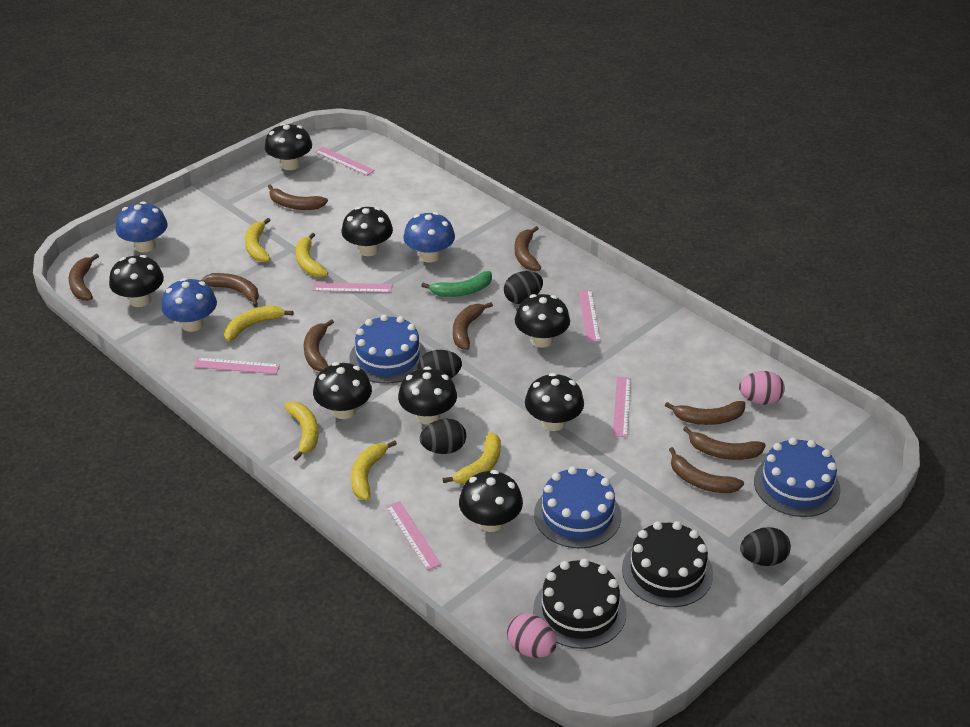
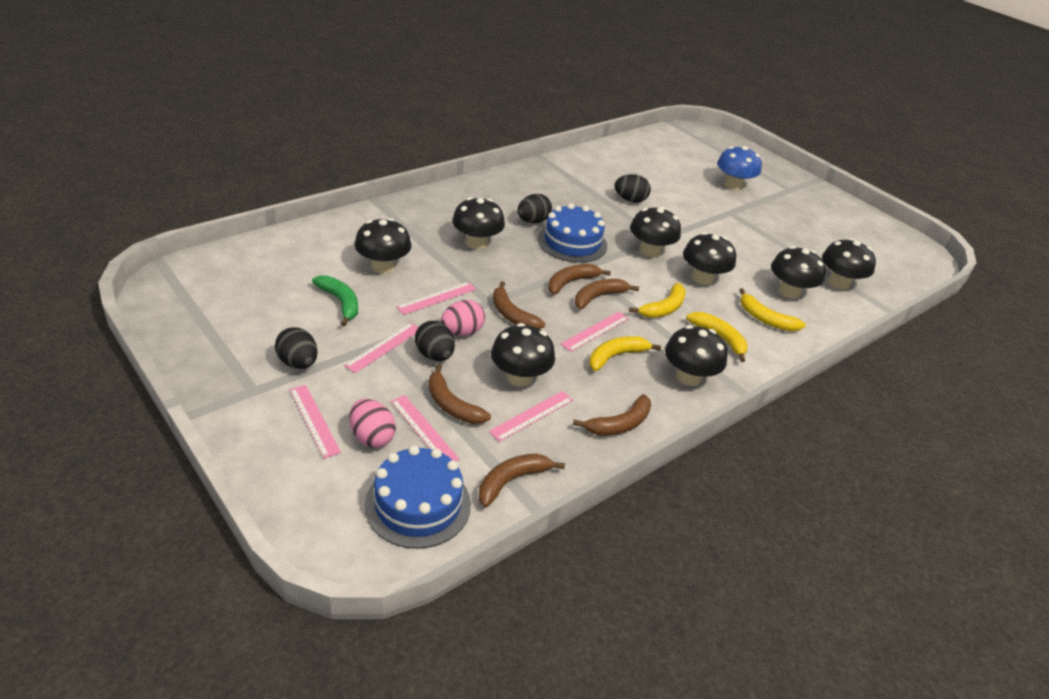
black cake: 2 -> 0
blue cake: 3 -> 2
blue mushroom: 3 -> 1
brown banana: 9 -> 6
yellow banana: 6 -> 4

